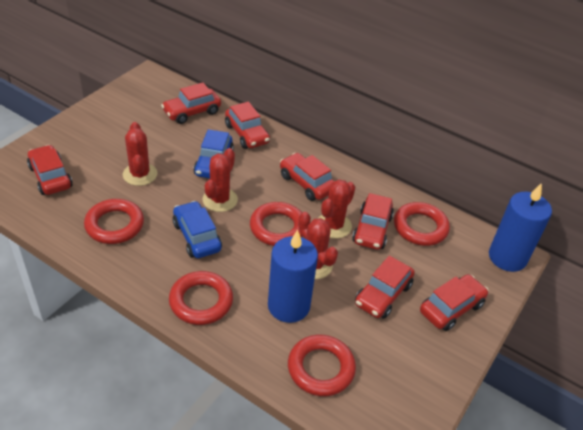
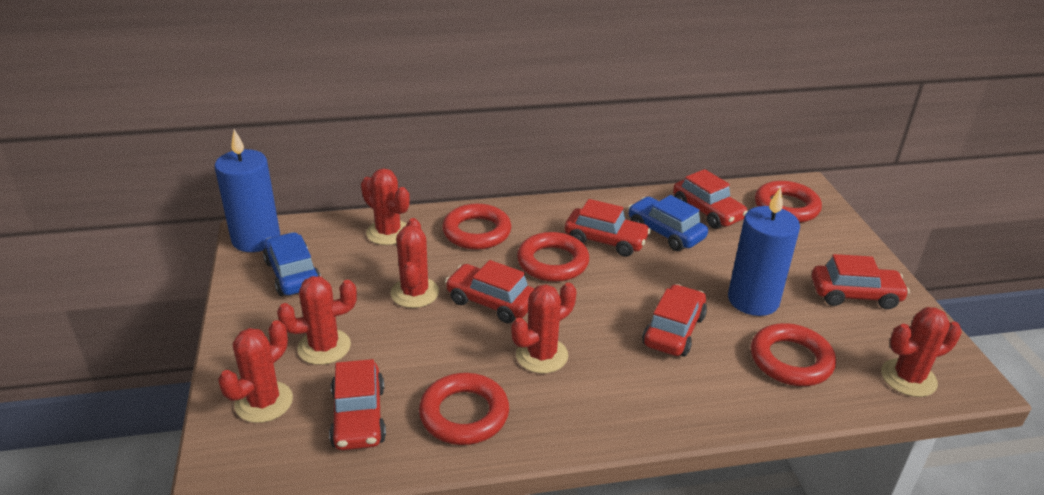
red cactus: 4 -> 6
red car: 7 -> 6

